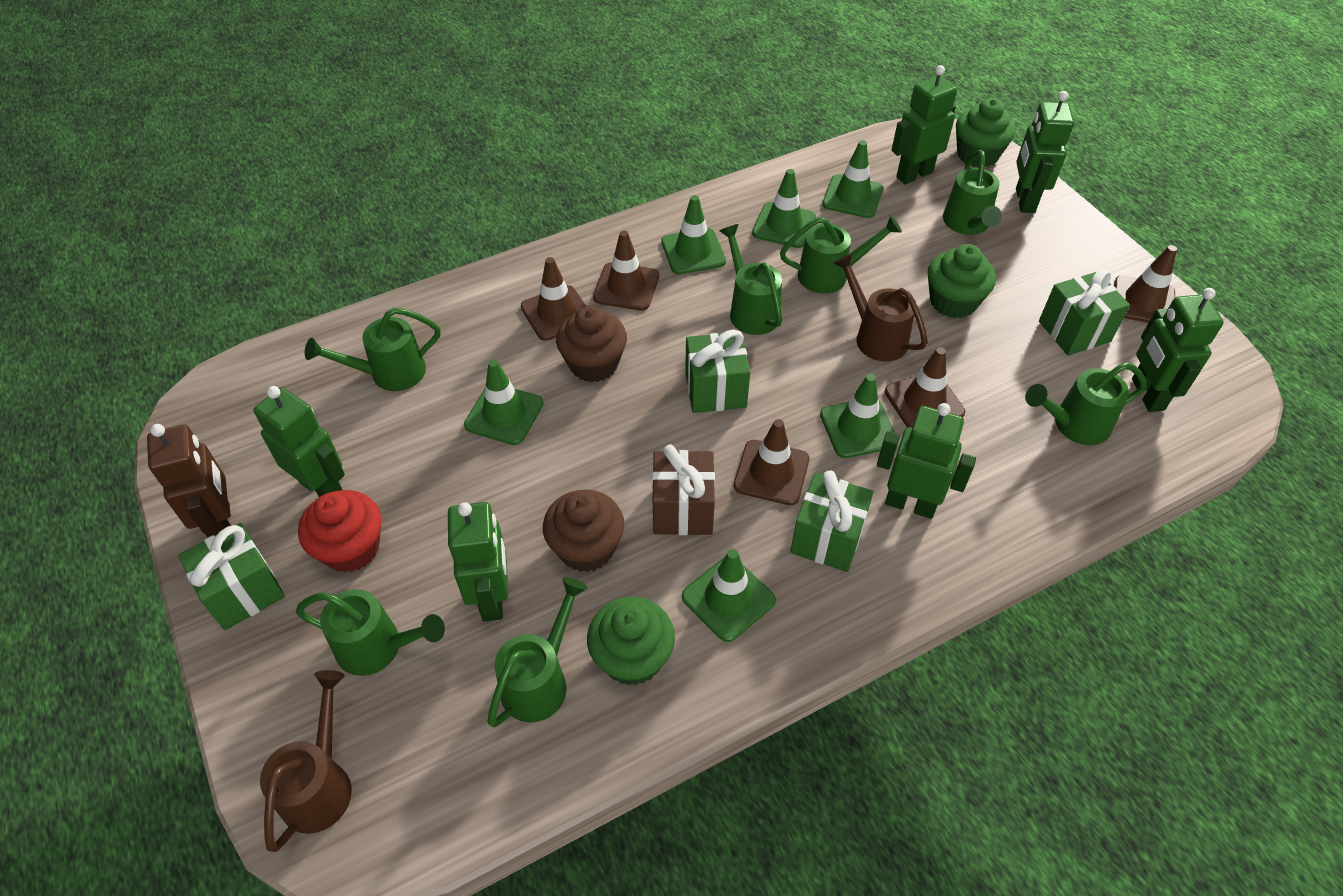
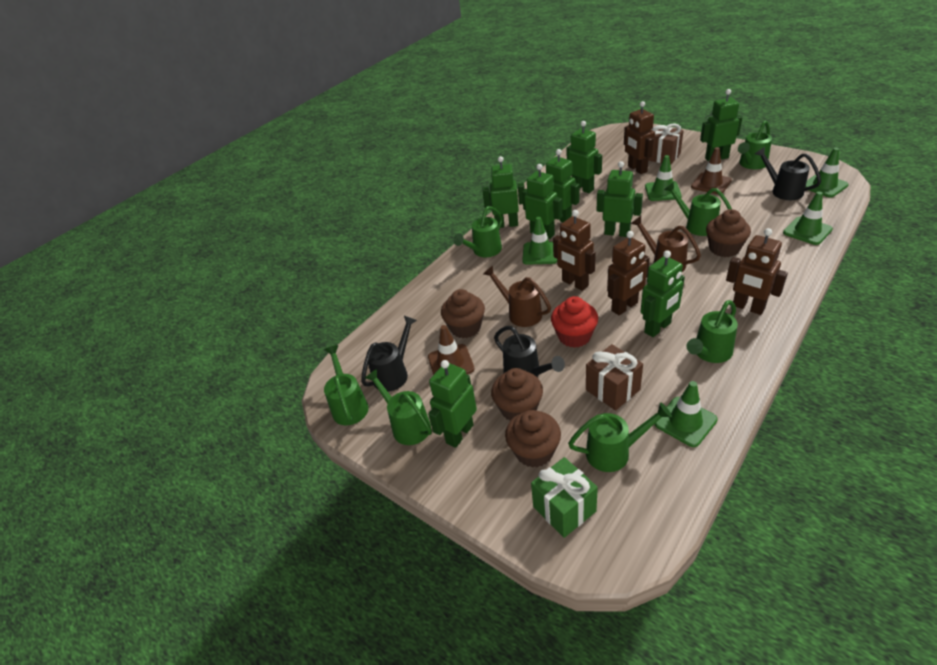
black watering can: 0 -> 3
brown cupcake: 2 -> 4
brown gift: 1 -> 2
brown robot: 1 -> 4
brown traffic cone: 5 -> 2
green cupcake: 3 -> 0
green gift: 4 -> 1
green robot: 6 -> 8
green traffic cone: 6 -> 5

